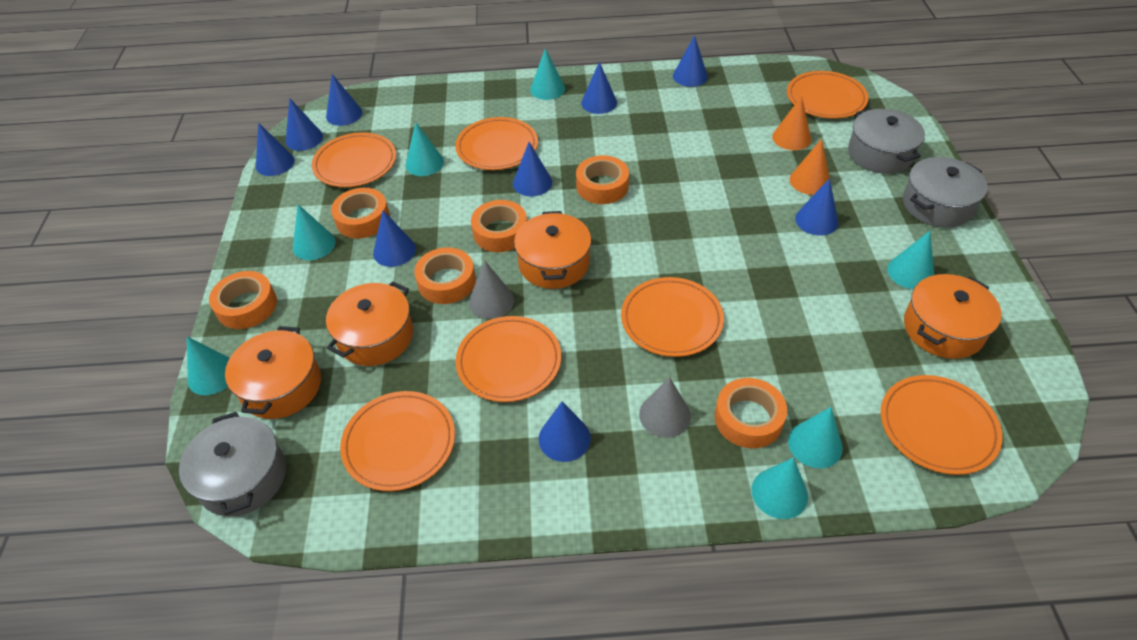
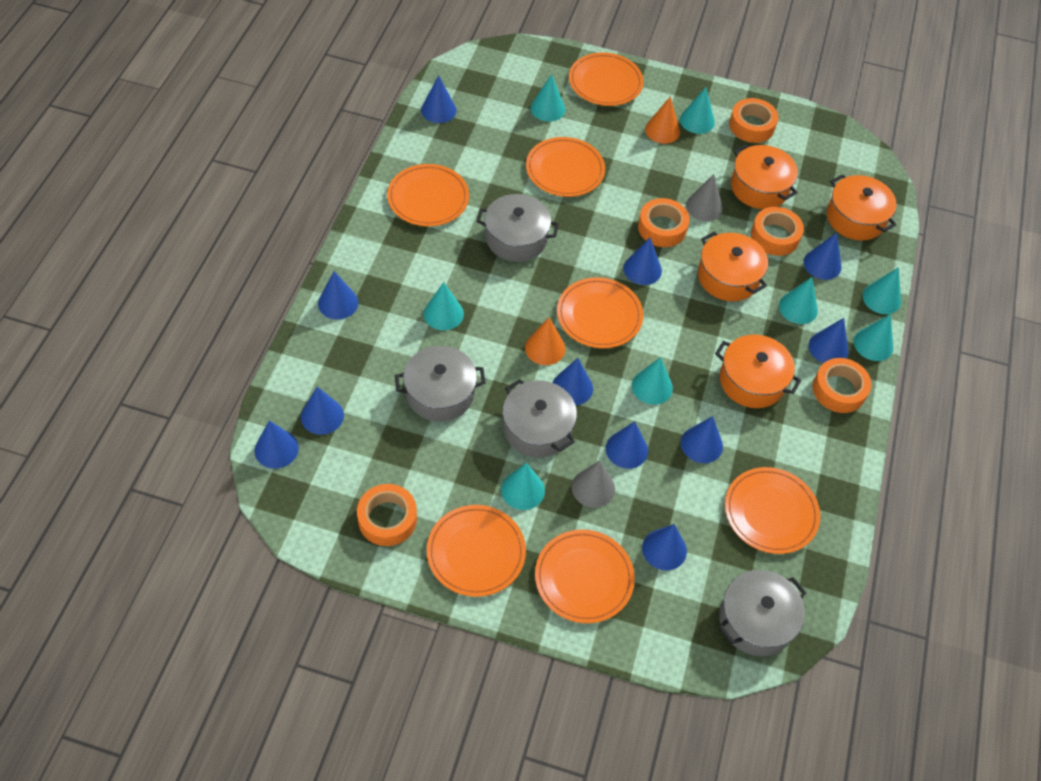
blue cone: 9 -> 11
grey pot: 3 -> 4
orange tape: 6 -> 5
turquoise cone: 7 -> 8

